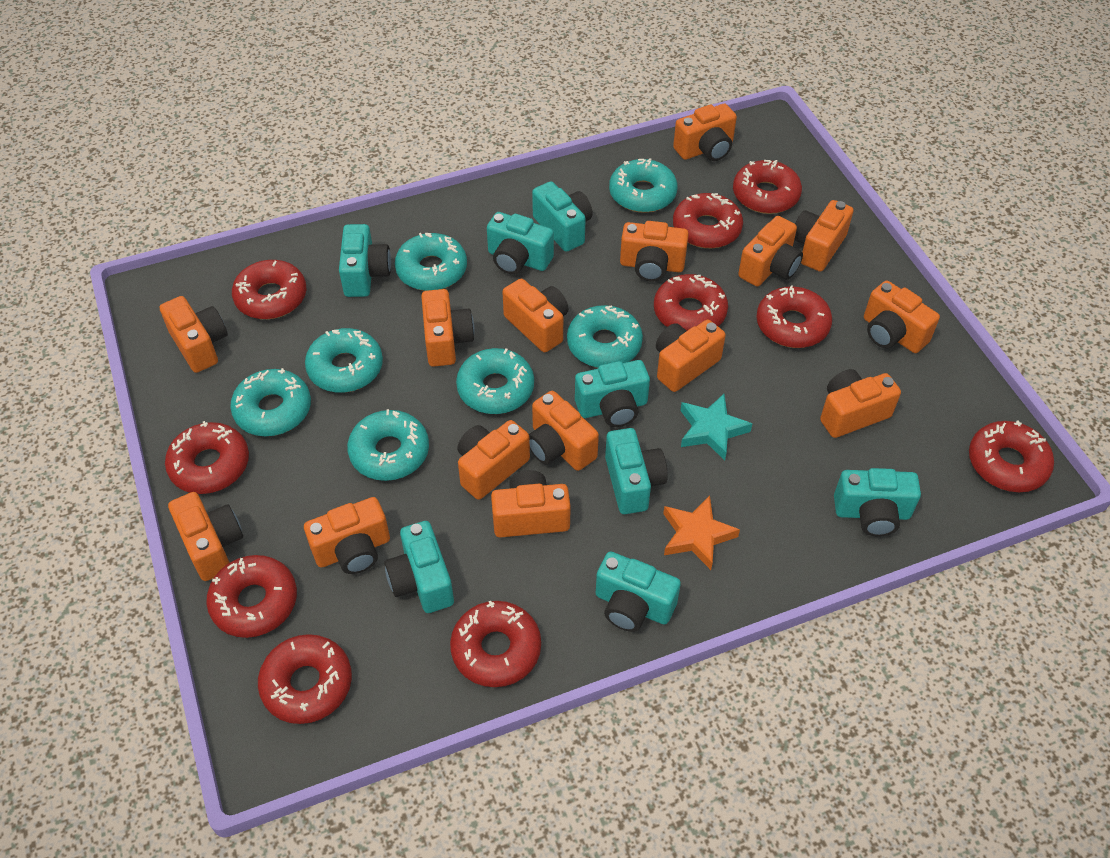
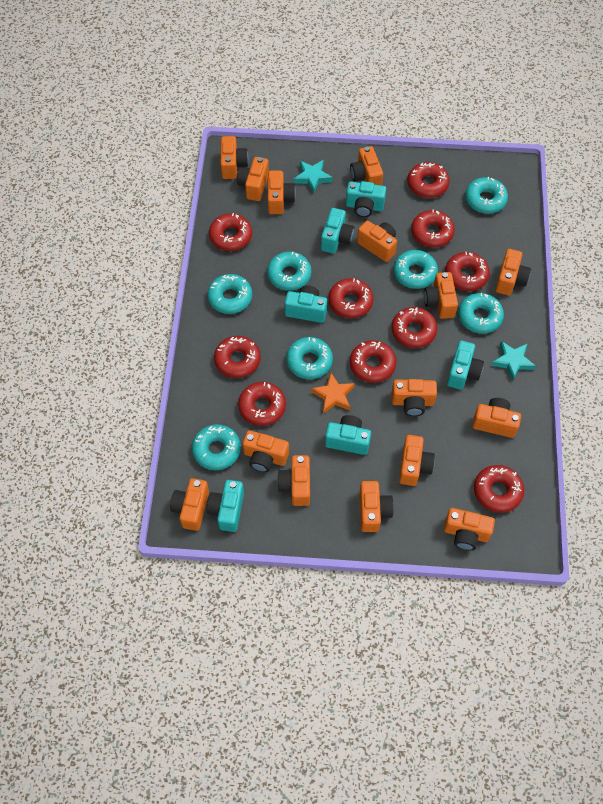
turquoise camera: 8 -> 6
turquoise star: 1 -> 2

